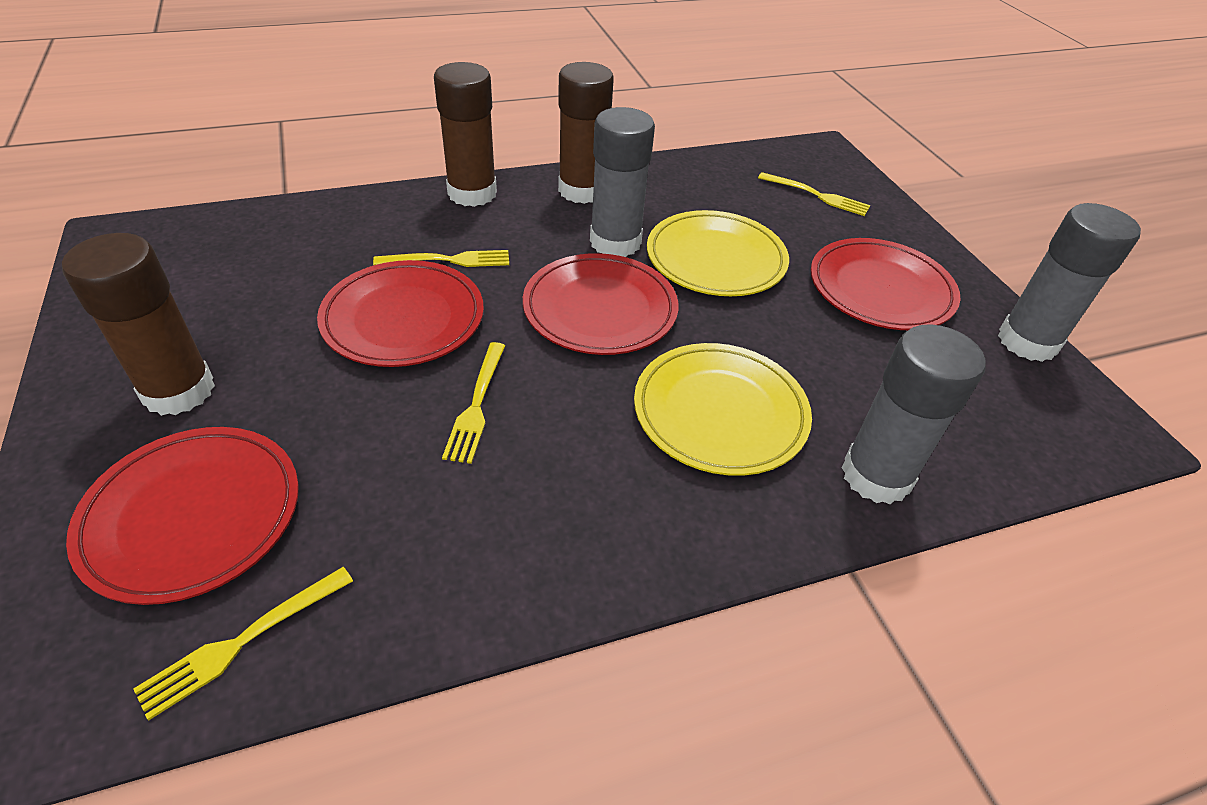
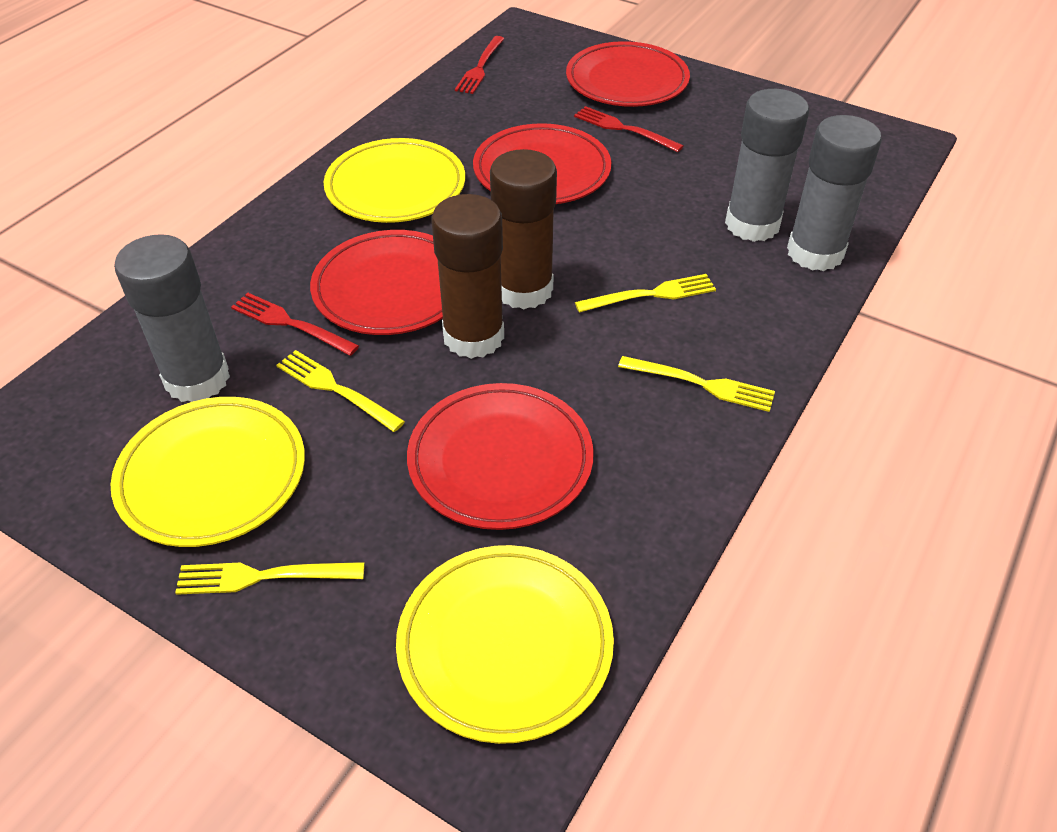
brown glue stick: 3 -> 2
red fork: 0 -> 3
yellow plate: 2 -> 3

